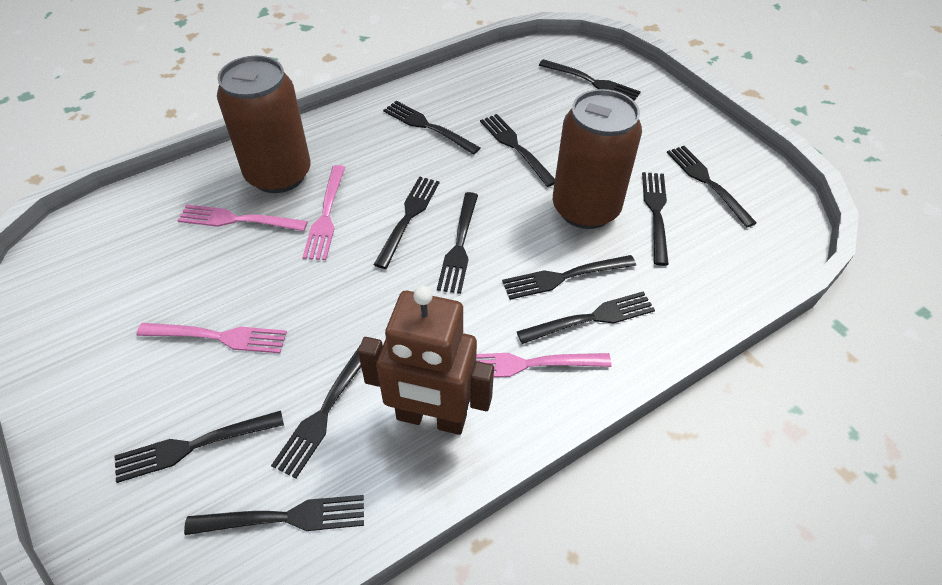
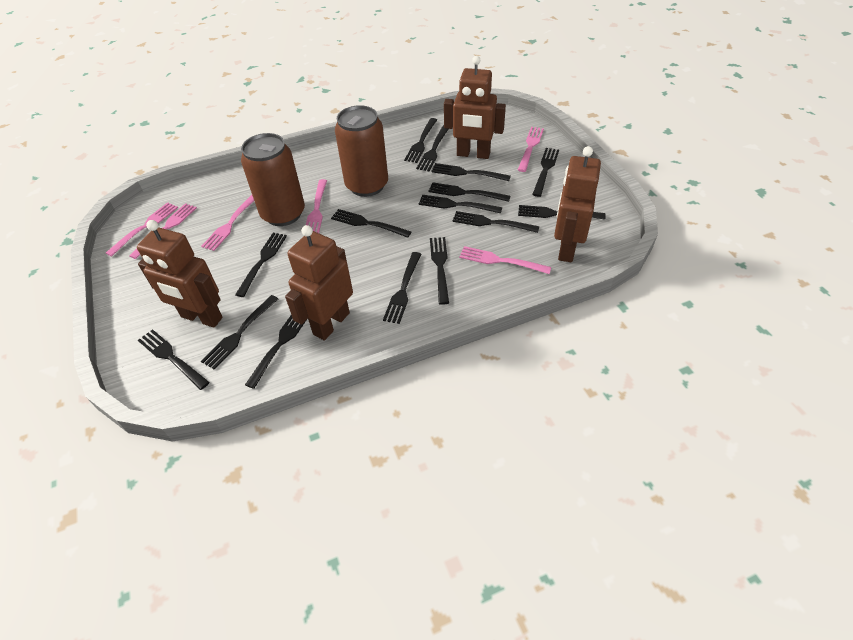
black fork: 12 -> 15
brown robot: 1 -> 4
pink fork: 4 -> 6

